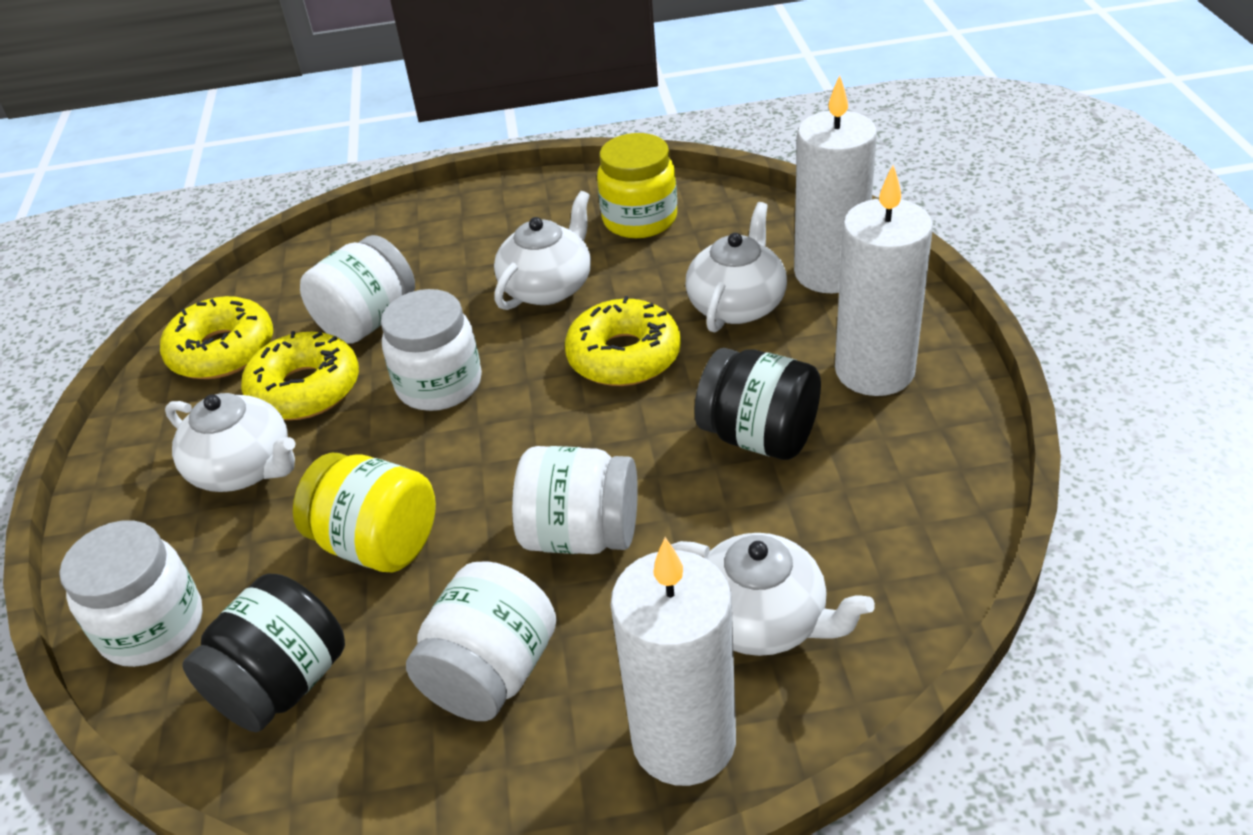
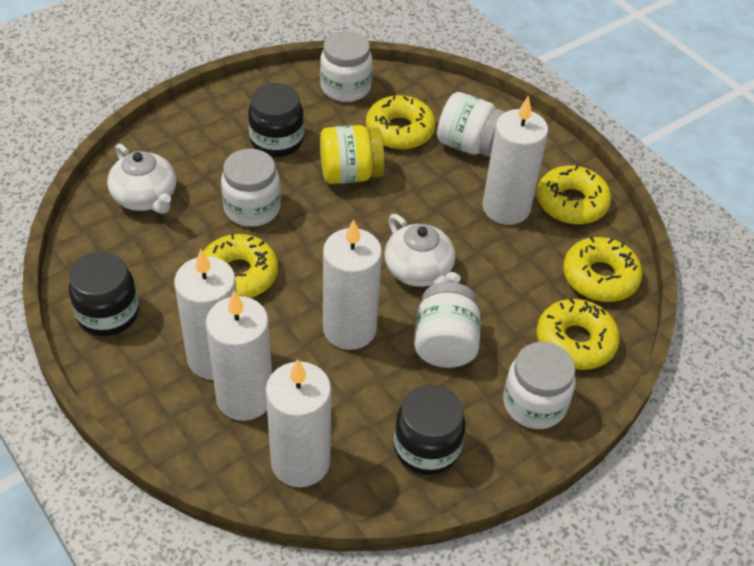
black jar: 2 -> 3
white candle: 3 -> 5
white teapot: 4 -> 2
yellow donut: 3 -> 5
yellow jar: 2 -> 1

